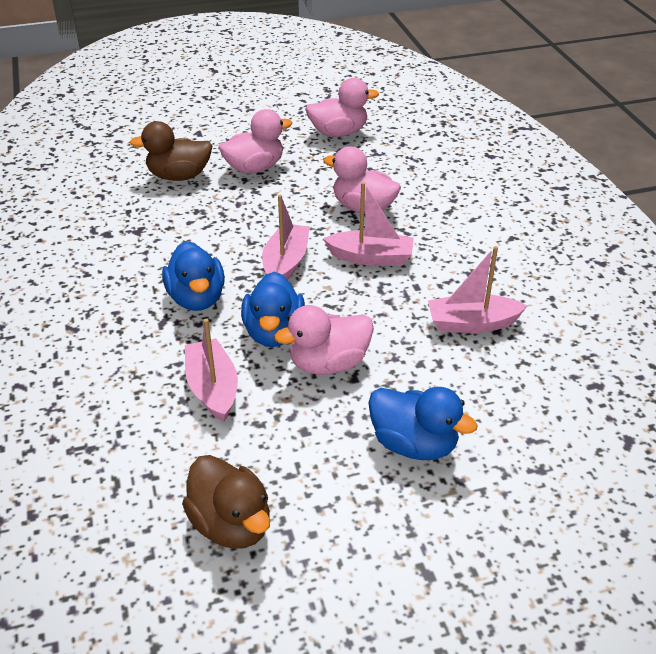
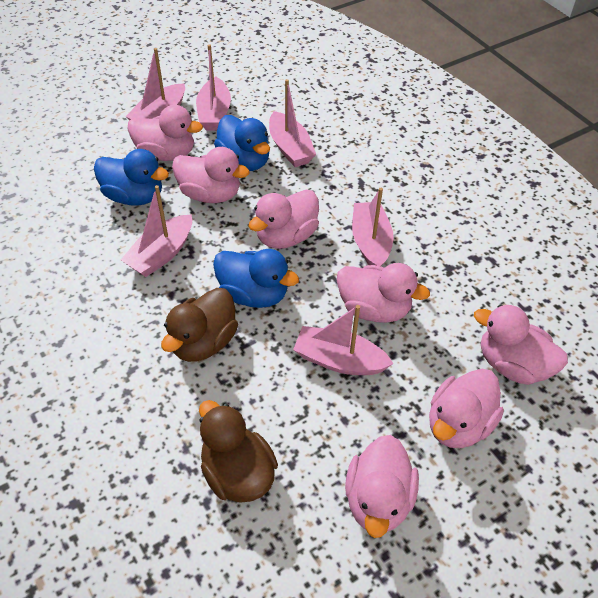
pink boat: 4 -> 6
pink duck: 4 -> 7

